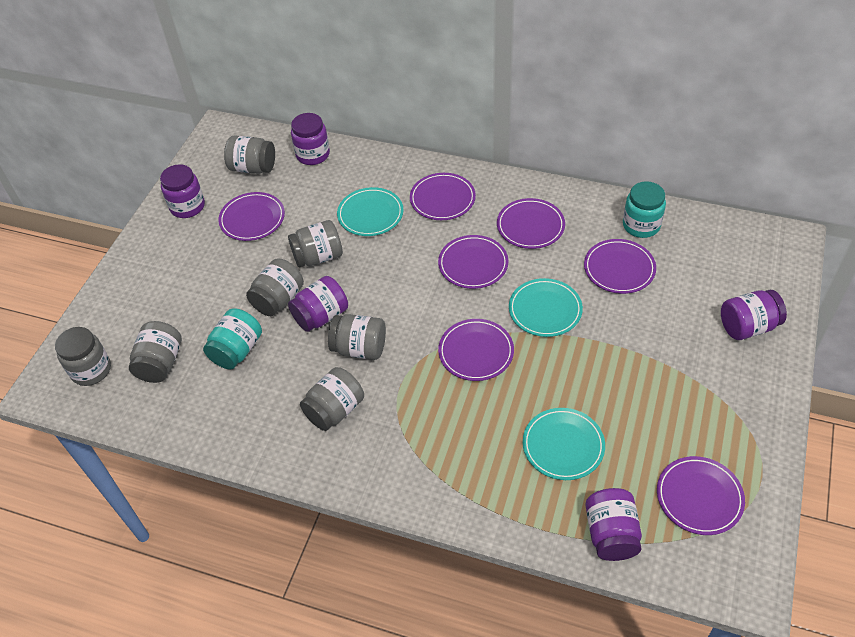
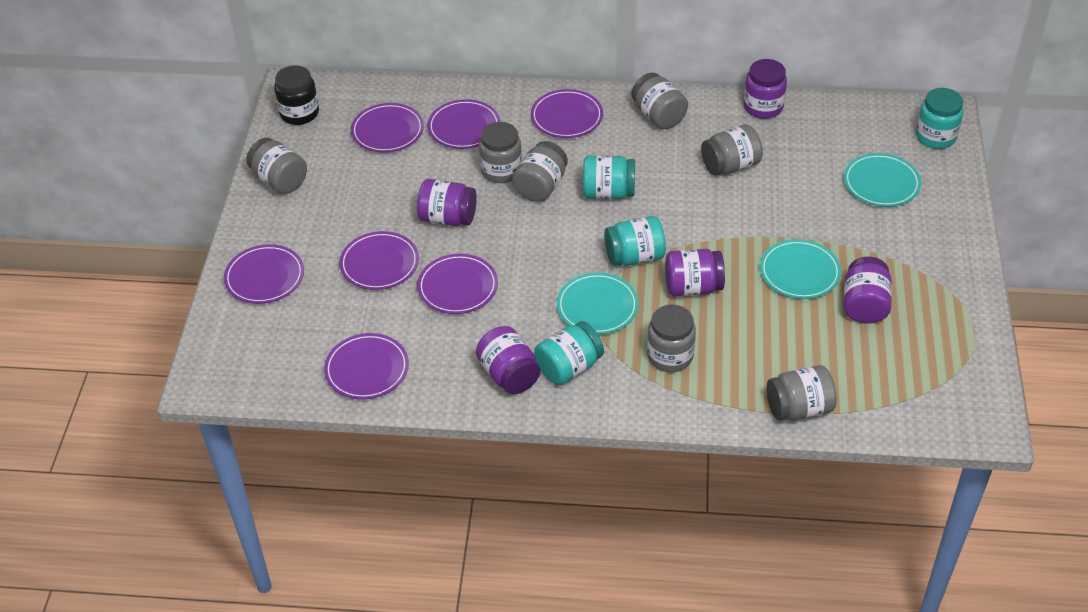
black jar: 0 -> 1
turquoise jar: 2 -> 4

